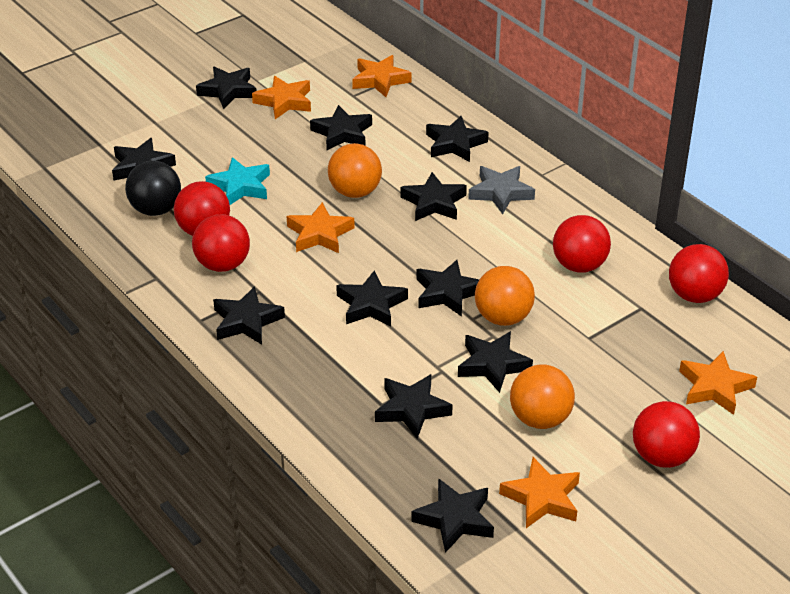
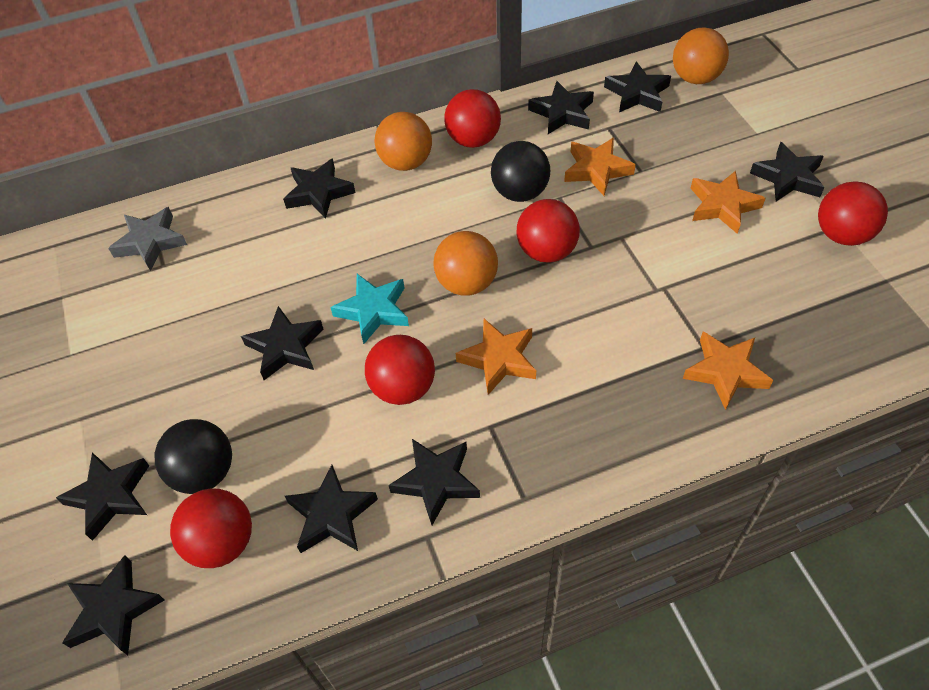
black ball: 1 -> 2
black star: 11 -> 9
orange star: 5 -> 4

